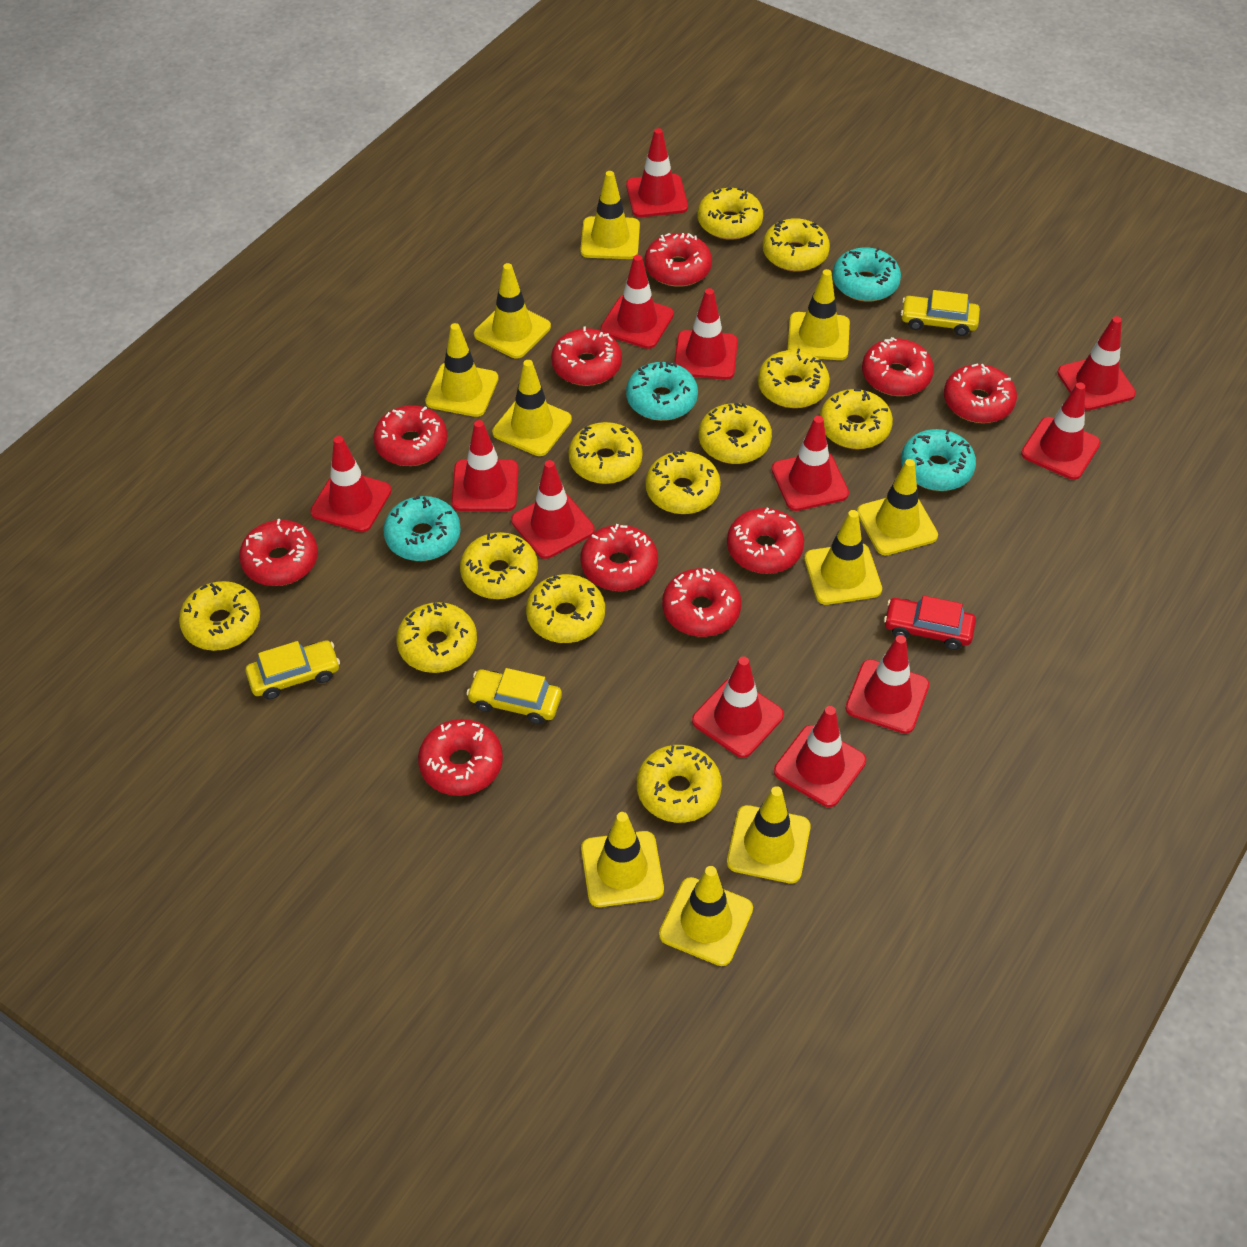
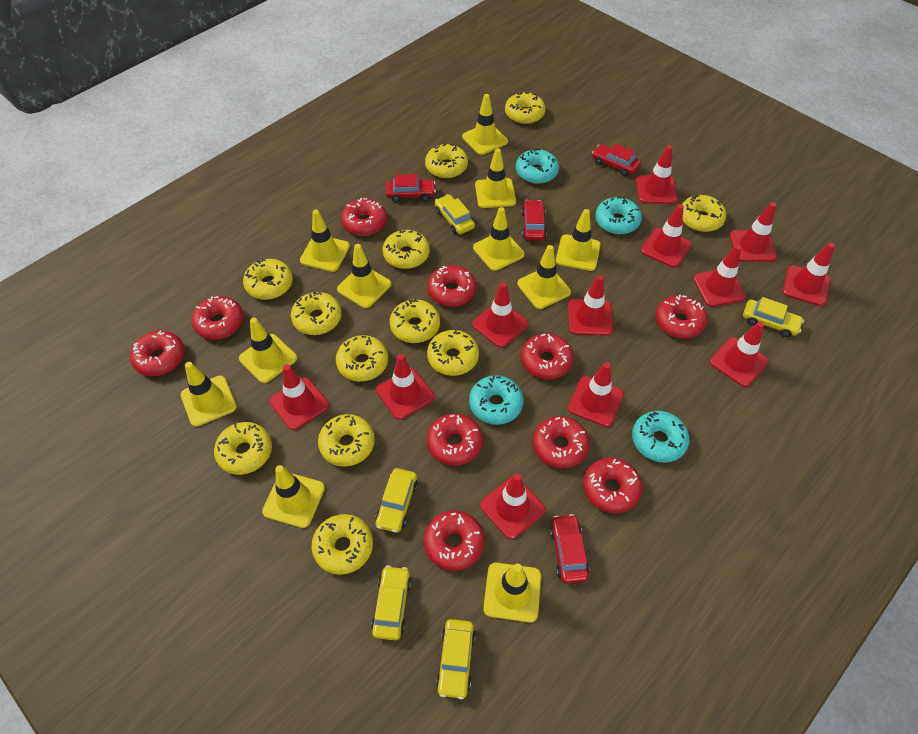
red car: 1 -> 4
yellow car: 3 -> 5
yellow traffic cone: 10 -> 11

